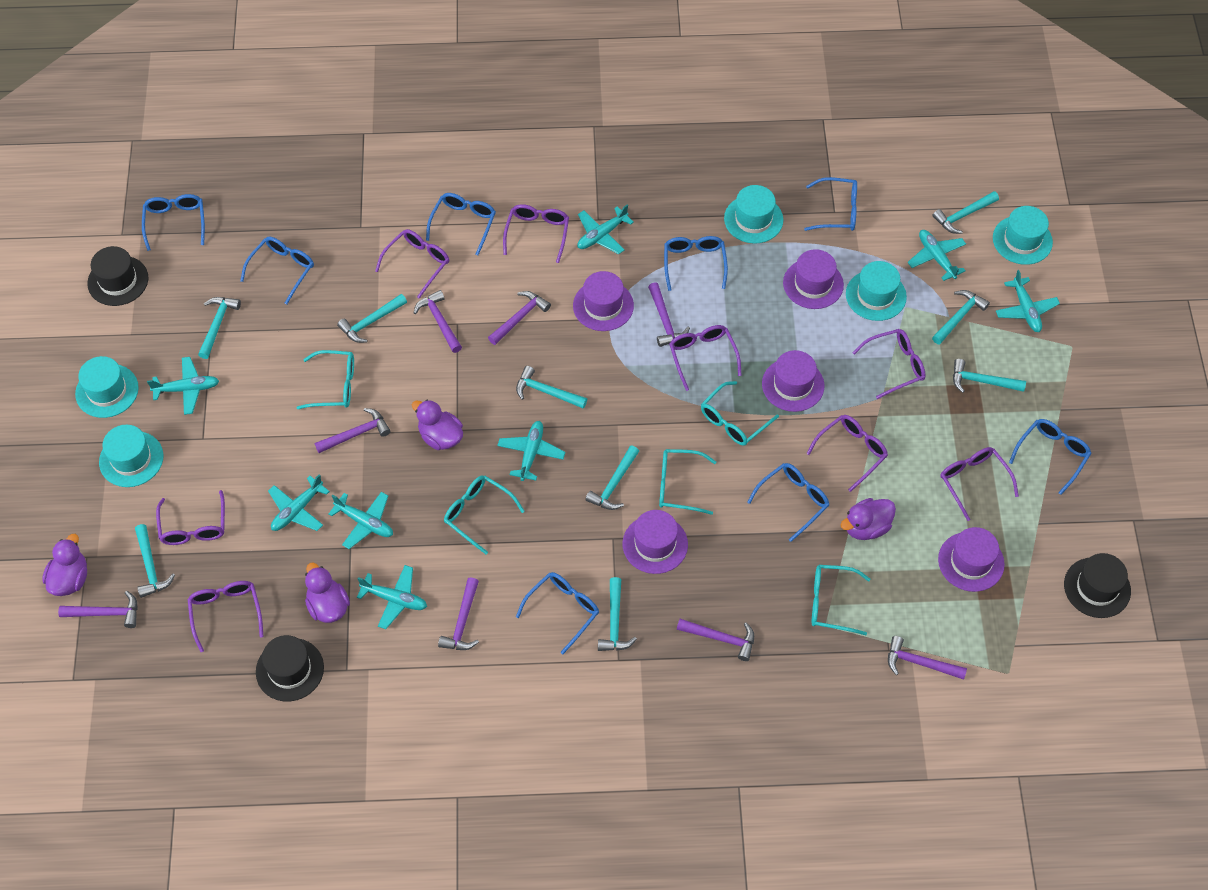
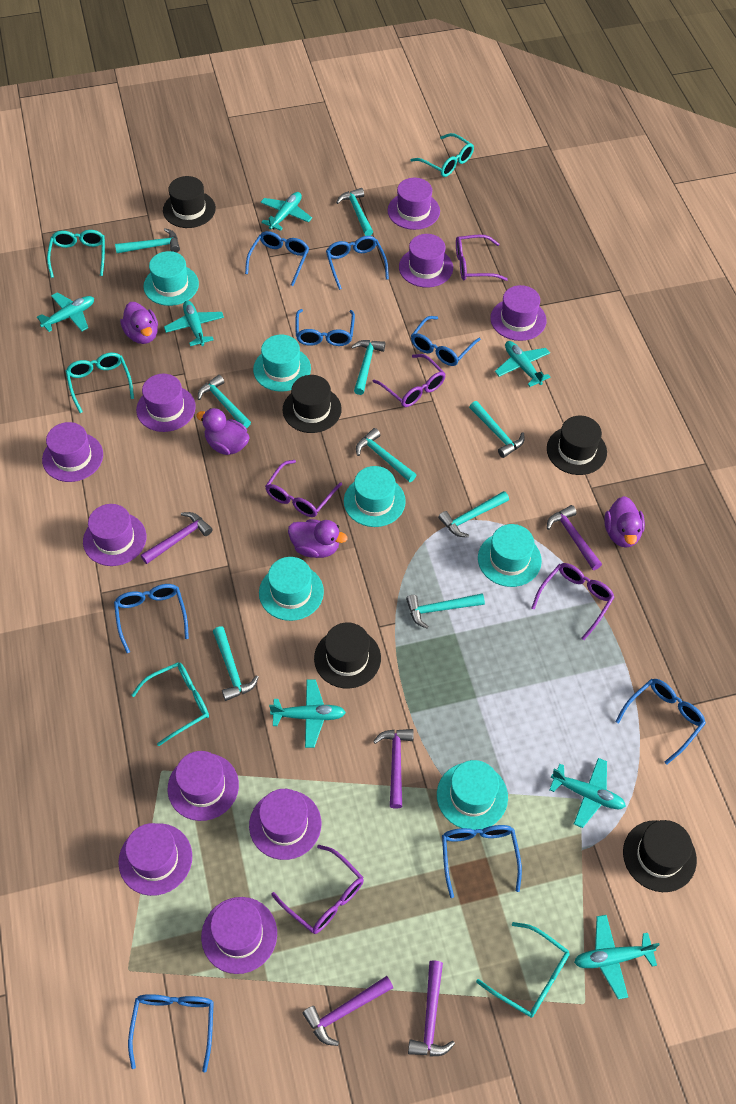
black hat: 3 -> 5
purple glasses: 8 -> 5
purple hammer: 8 -> 5
purple hat: 5 -> 10
turquoise hat: 5 -> 6
turquoise plane: 8 -> 7

